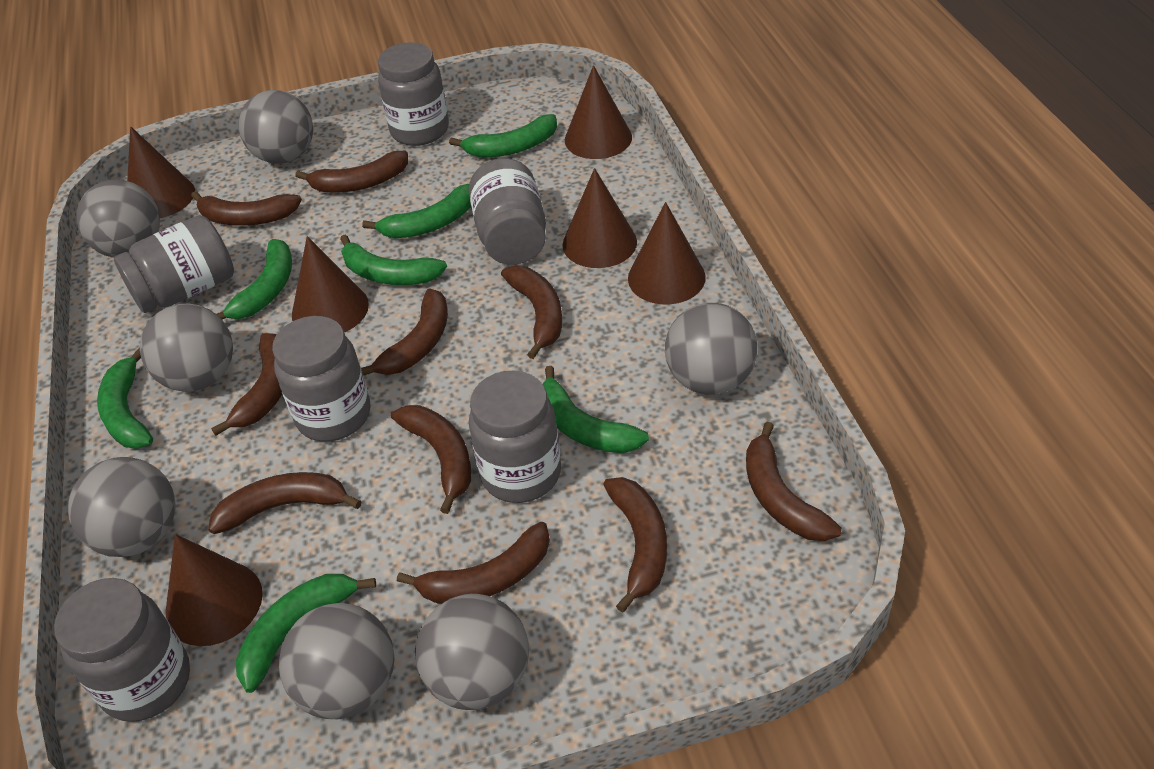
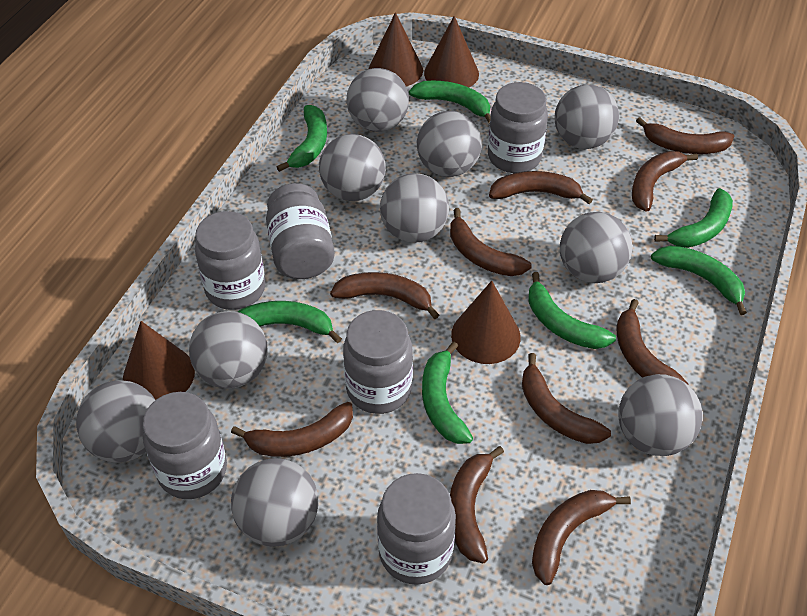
brown cone: 6 -> 4
grey ball: 7 -> 10

